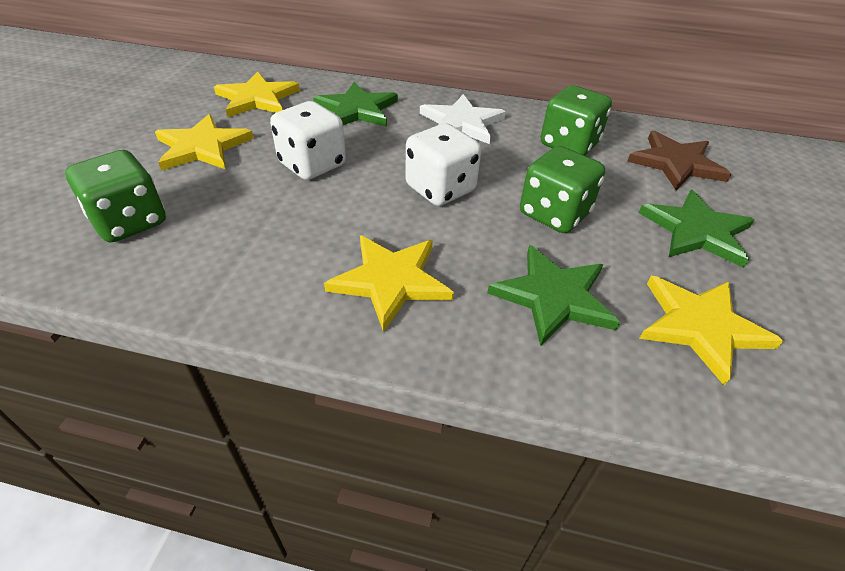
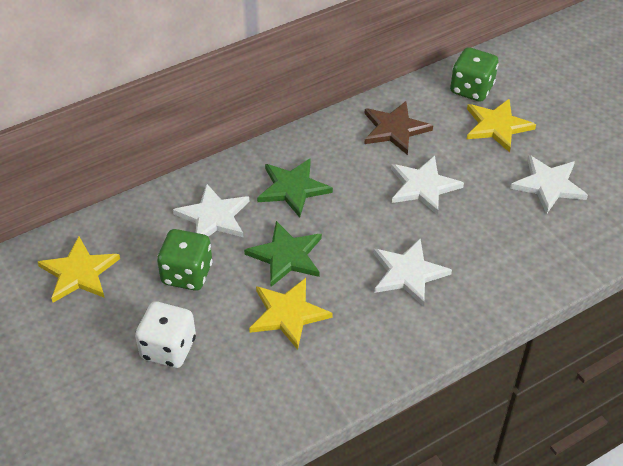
green dice: 3 -> 2
green star: 3 -> 2
white dice: 2 -> 1
white star: 1 -> 4
yellow star: 4 -> 3

